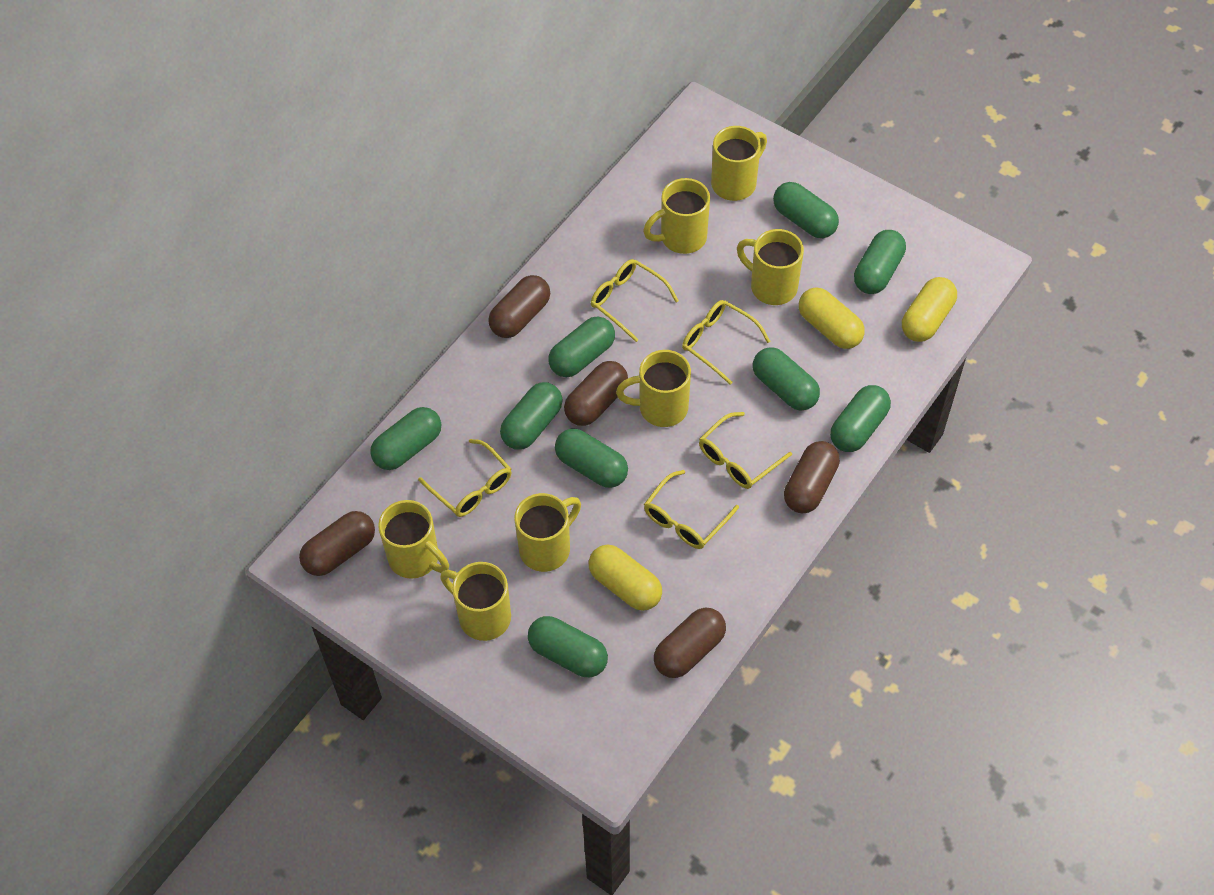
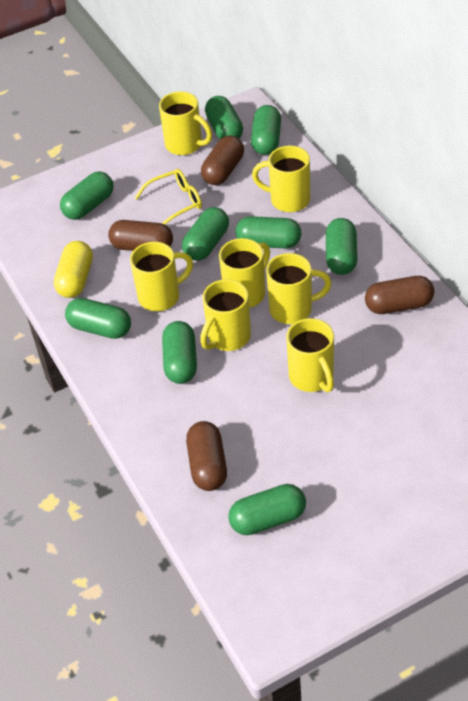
brown capsule: 5 -> 4
yellow capsule: 3 -> 1
yellow glasses: 5 -> 1

